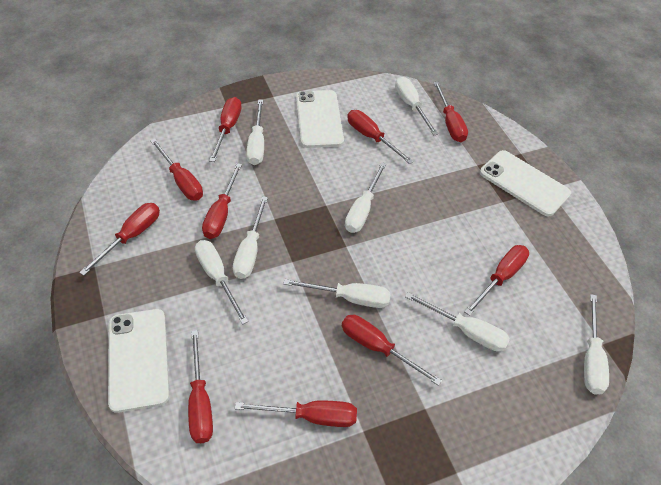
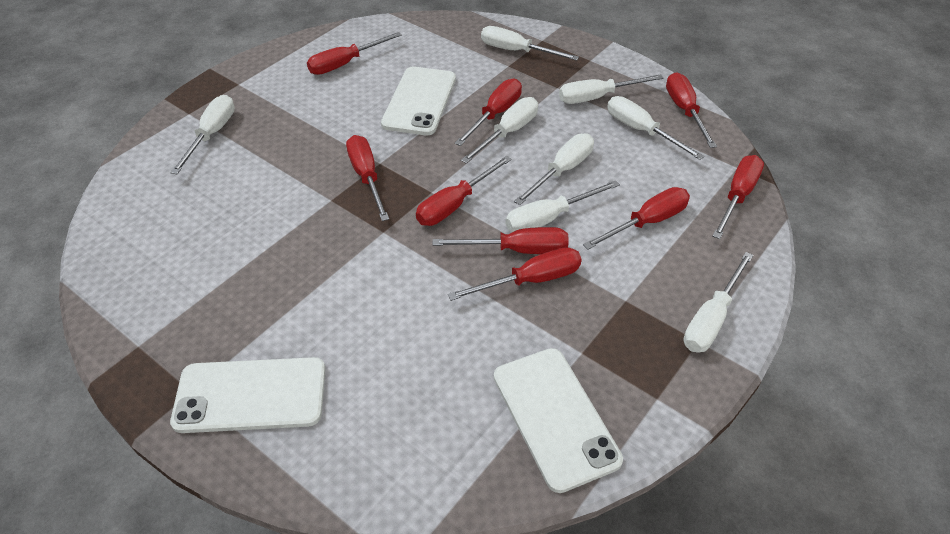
red screwdriver: 10 -> 9

